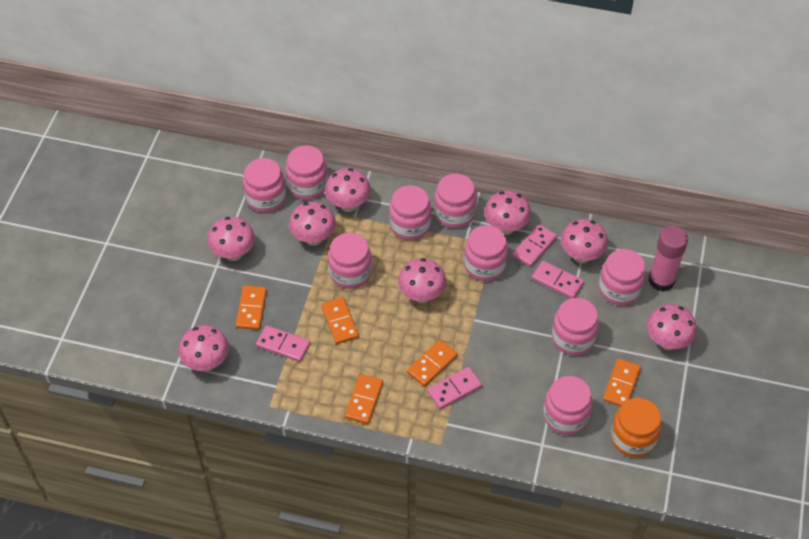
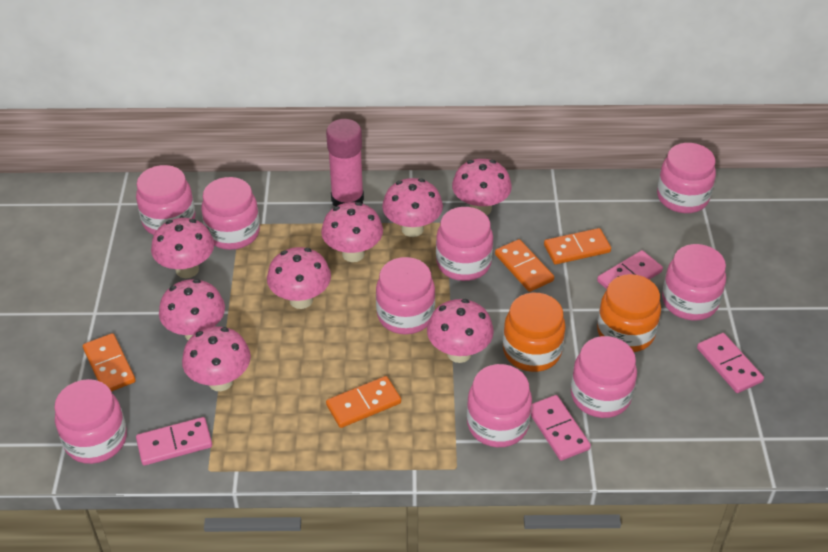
orange domino: 5 -> 4
orange jar: 1 -> 2

